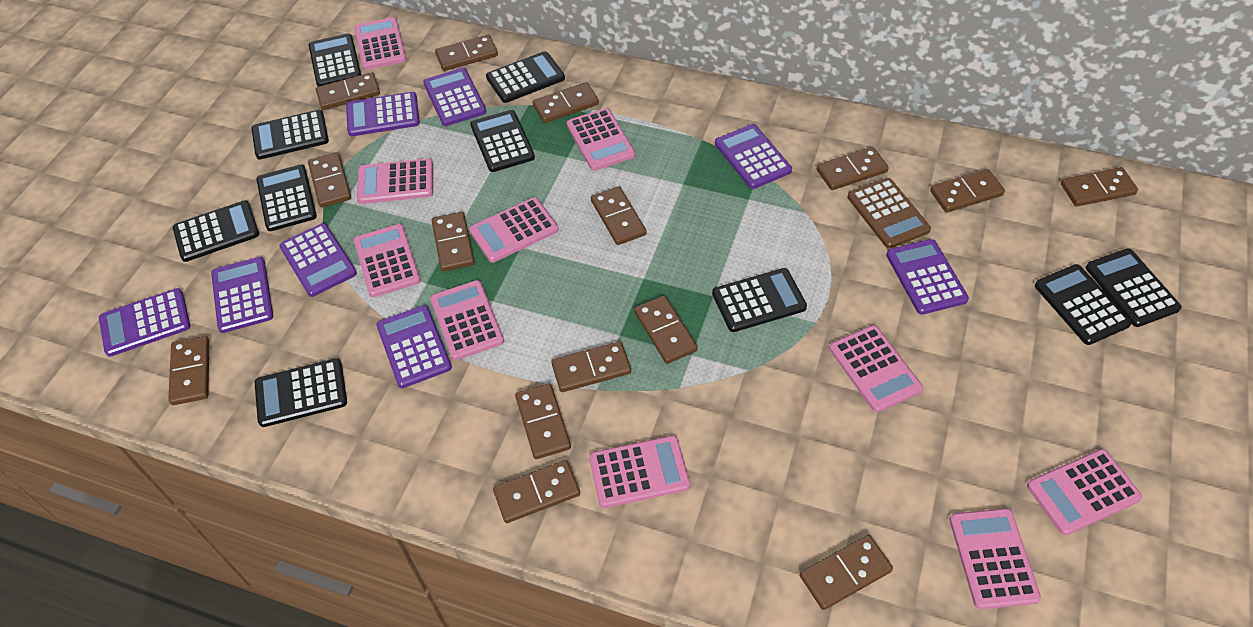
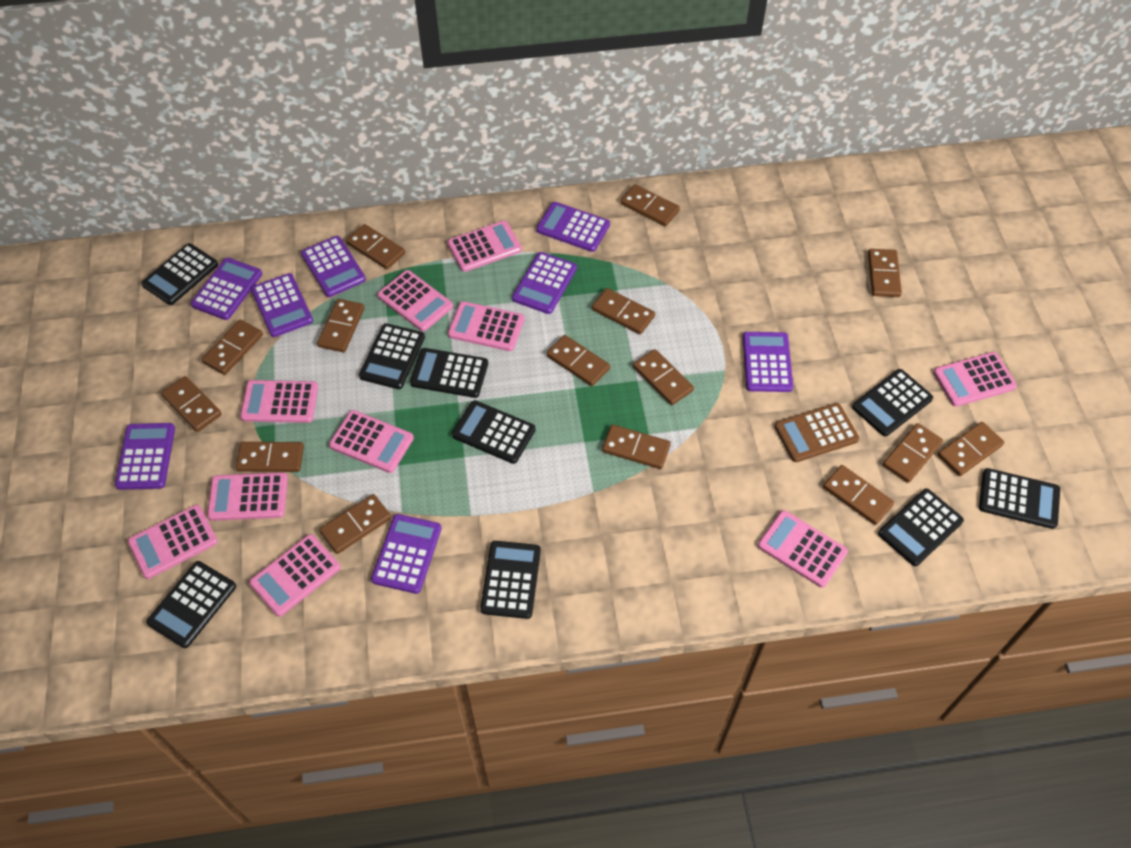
black calculator: 10 -> 9

